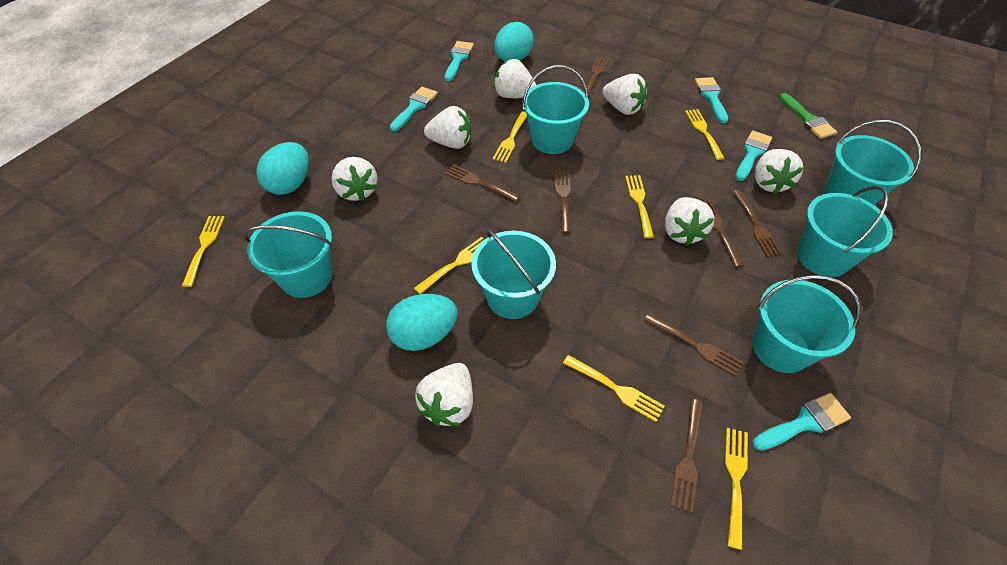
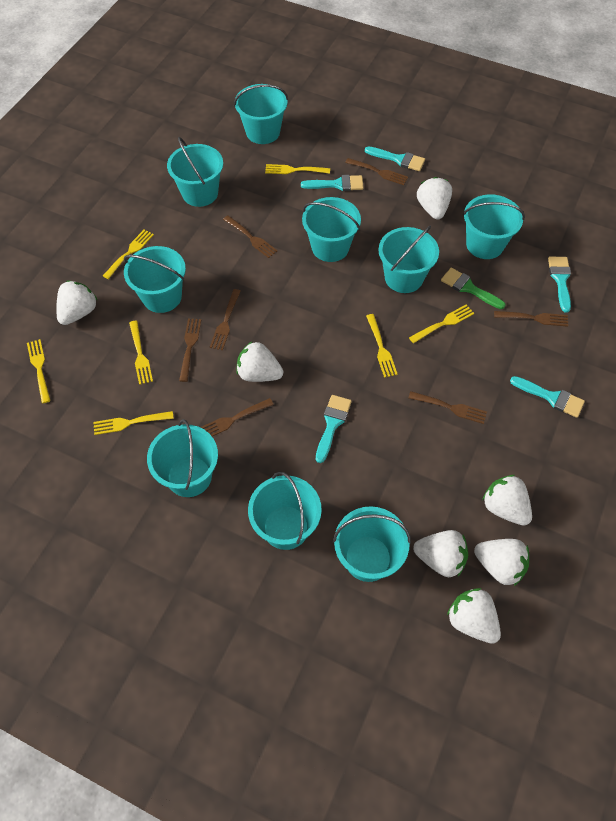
turquoise bucket: 6 -> 9
turquoise egg: 3 -> 0

